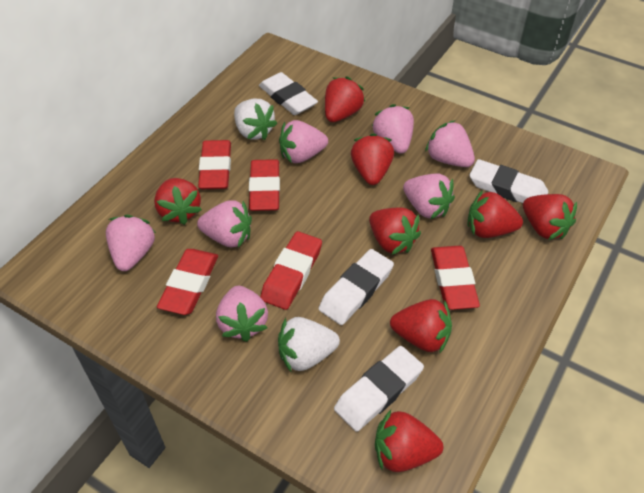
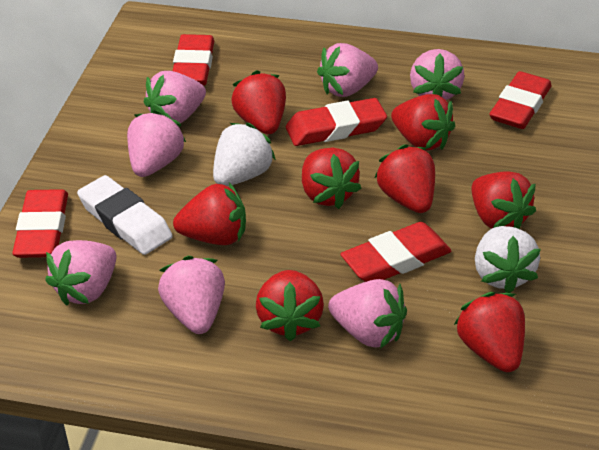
white eraser: 4 -> 1

